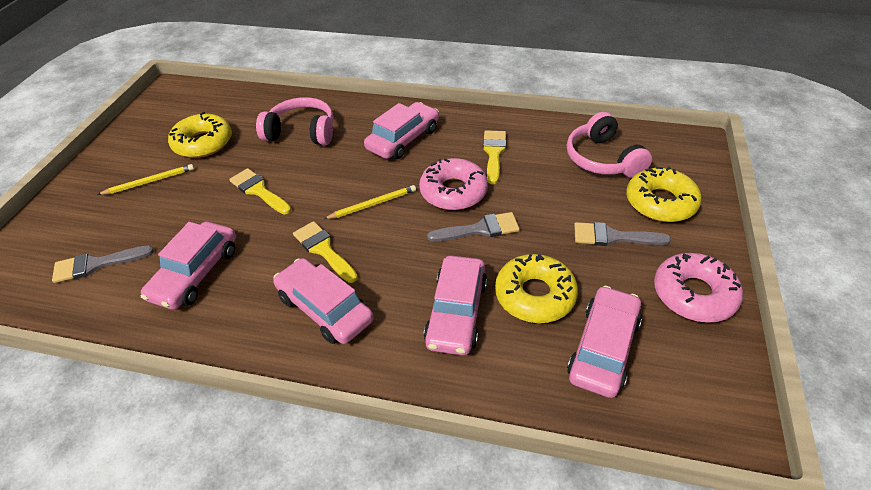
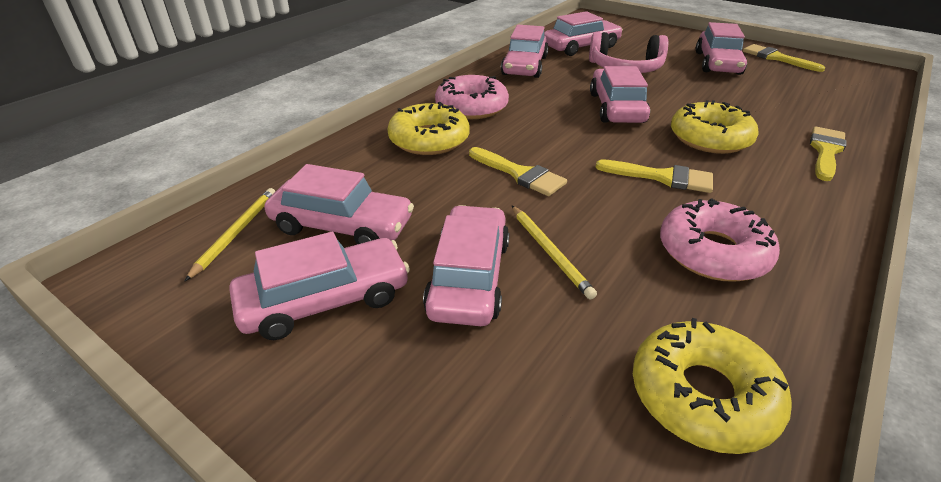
grey brush: 3 -> 0
pink car: 5 -> 7
pink headphones: 2 -> 1
yellow brush: 3 -> 4

